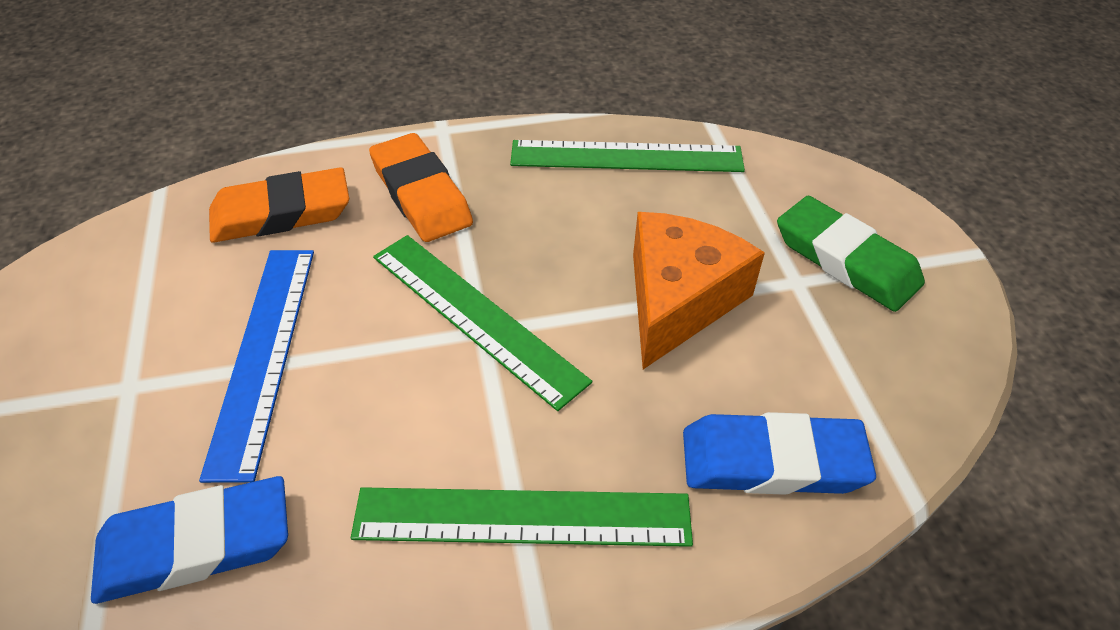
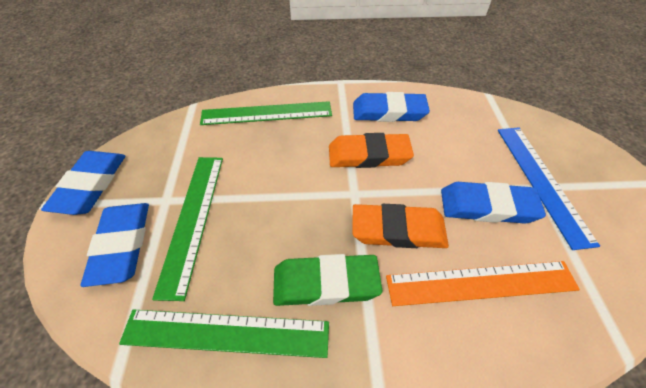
blue eraser: 2 -> 4
orange cheese: 1 -> 0
orange ruler: 0 -> 1

